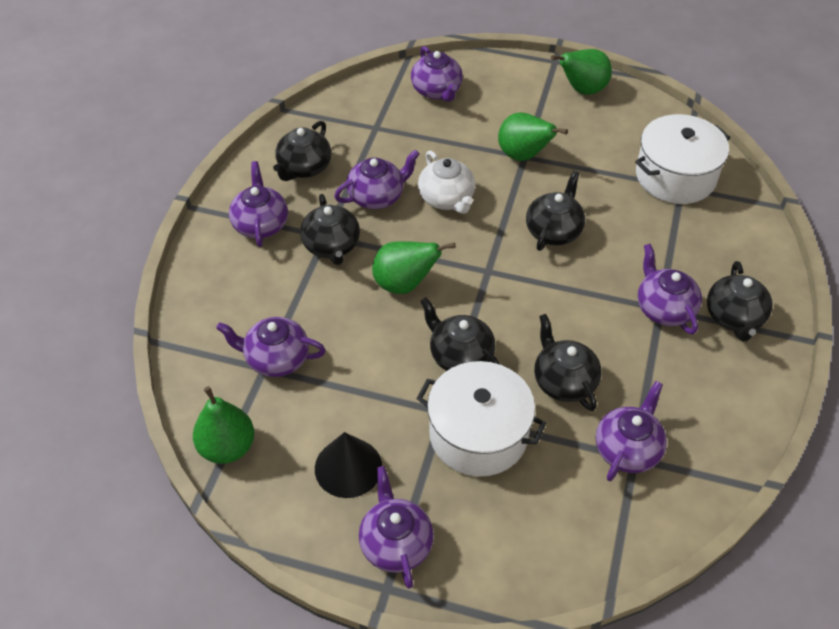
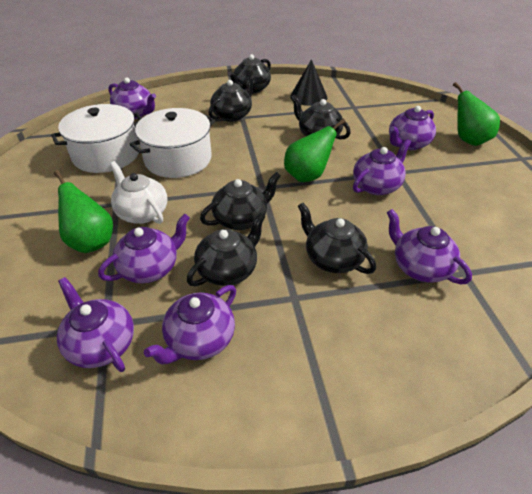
green pear: 4 -> 3

